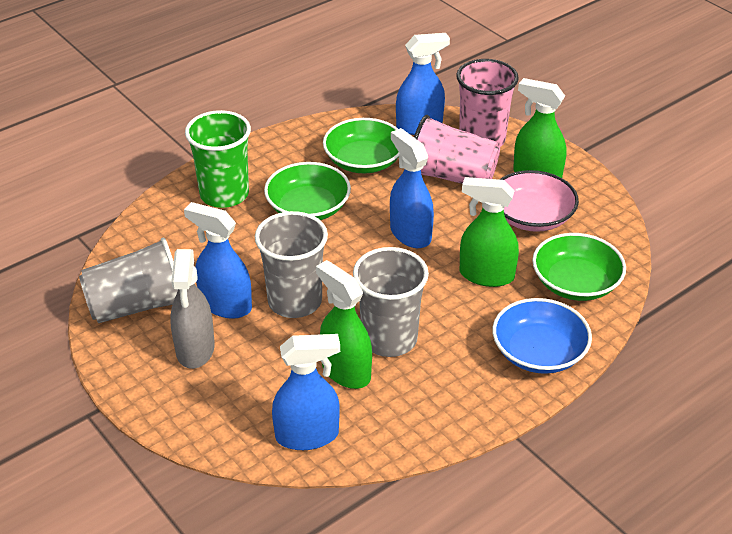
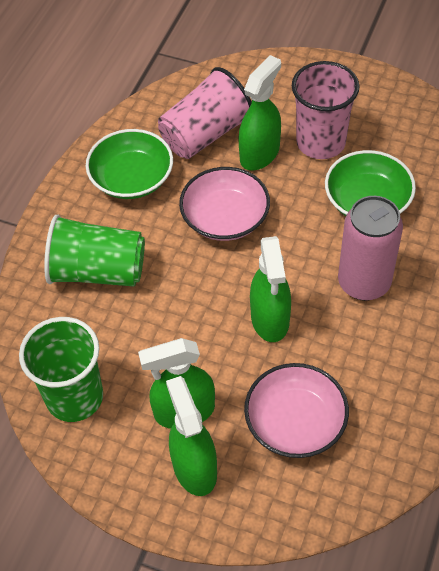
blue bowl: 1 -> 0
blue spray bottle: 4 -> 0
green bowl: 3 -> 2
green cup: 1 -> 2
green spray bottle: 3 -> 4
grey cup: 3 -> 0
grey spray bottle: 1 -> 0
pink bowl: 1 -> 2
pink can: 0 -> 1

